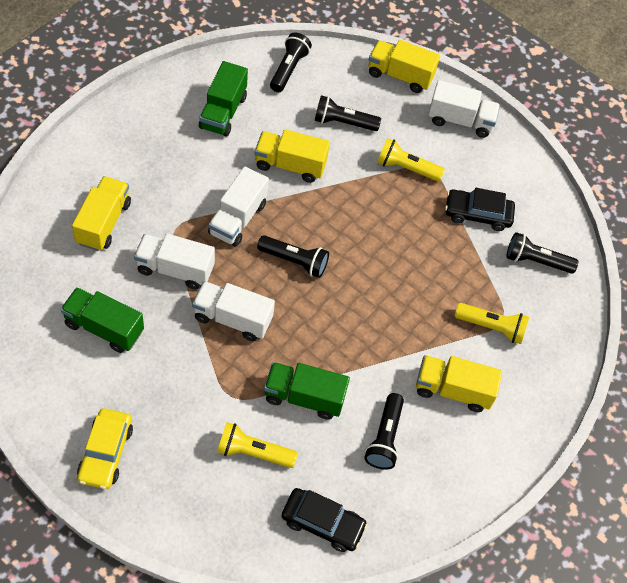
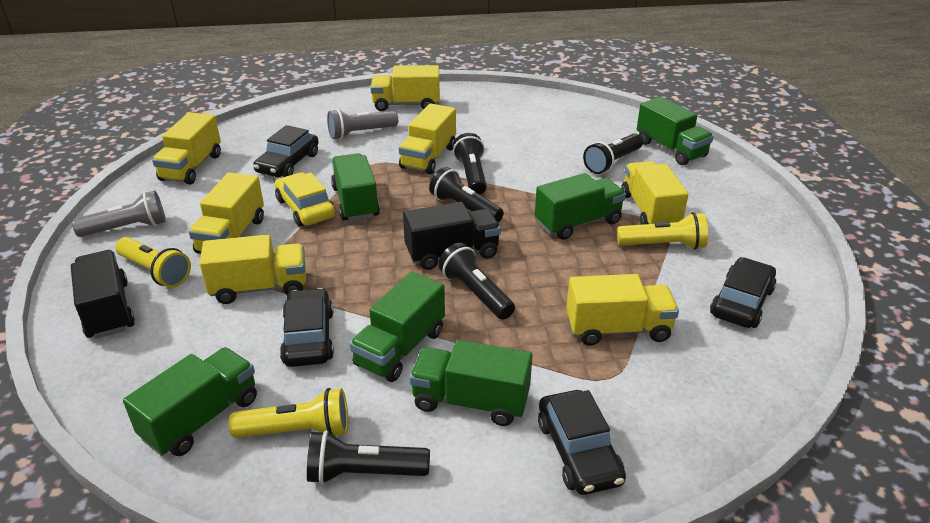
black car: 2 -> 4
black truck: 0 -> 2
green truck: 3 -> 6
grey flashlight: 0 -> 2
white truck: 4 -> 0
yellow truck: 4 -> 7

